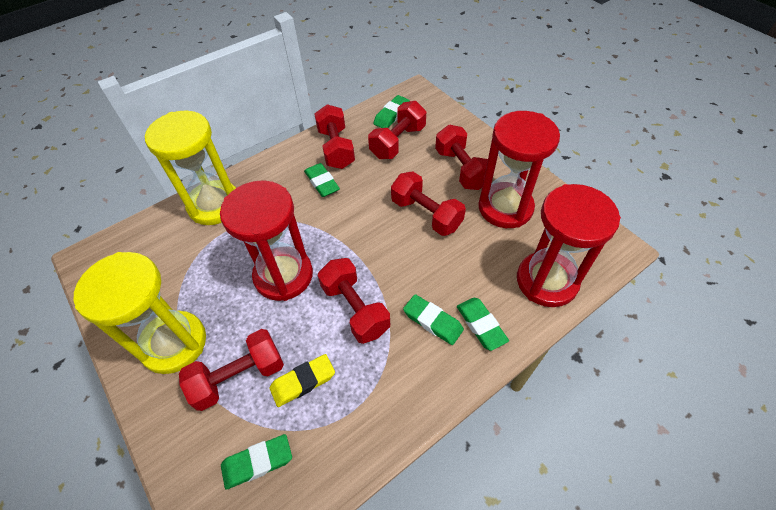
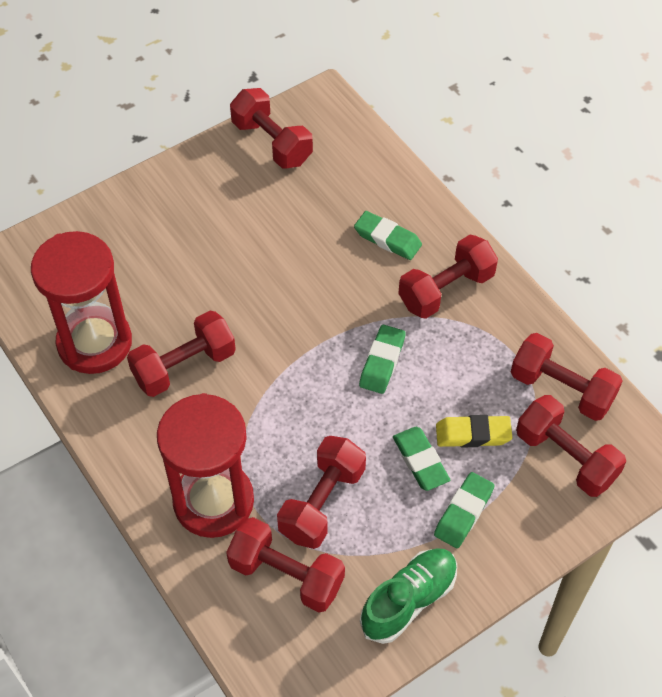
green eraser: 5 -> 4
green shoe: 0 -> 1
red dumbbell: 6 -> 7
red hourglass: 3 -> 2
yellow hourglass: 2 -> 0

